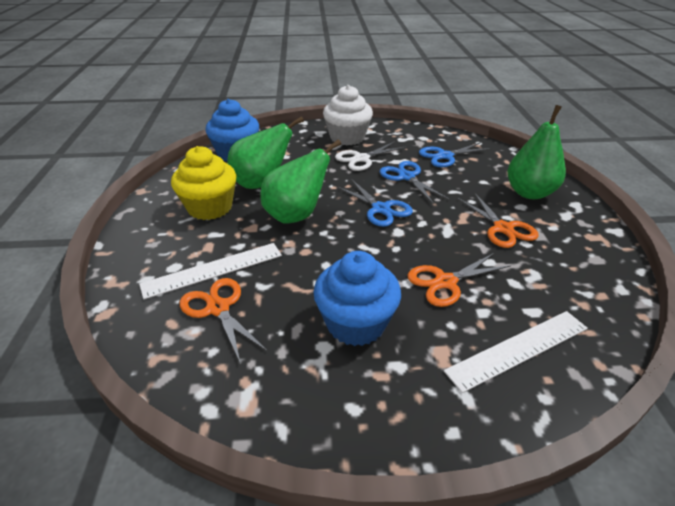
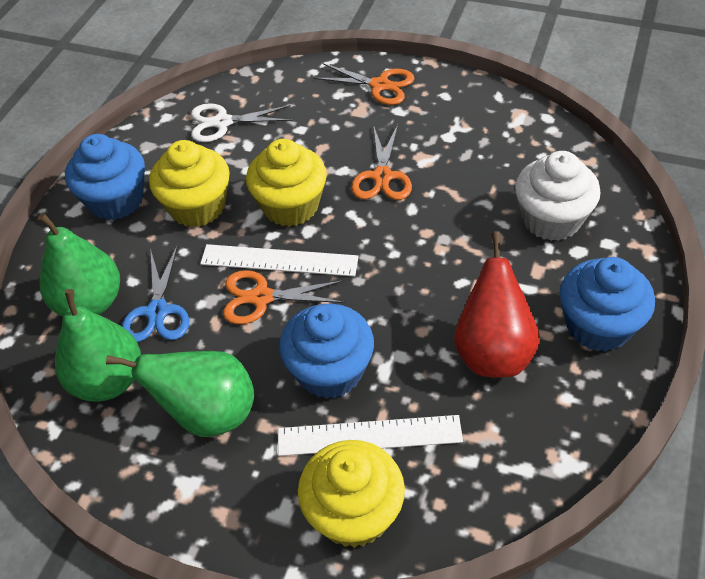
blue cupcake: 2 -> 3
blue scissors: 3 -> 1
red pear: 0 -> 1
yellow cupcake: 1 -> 3

